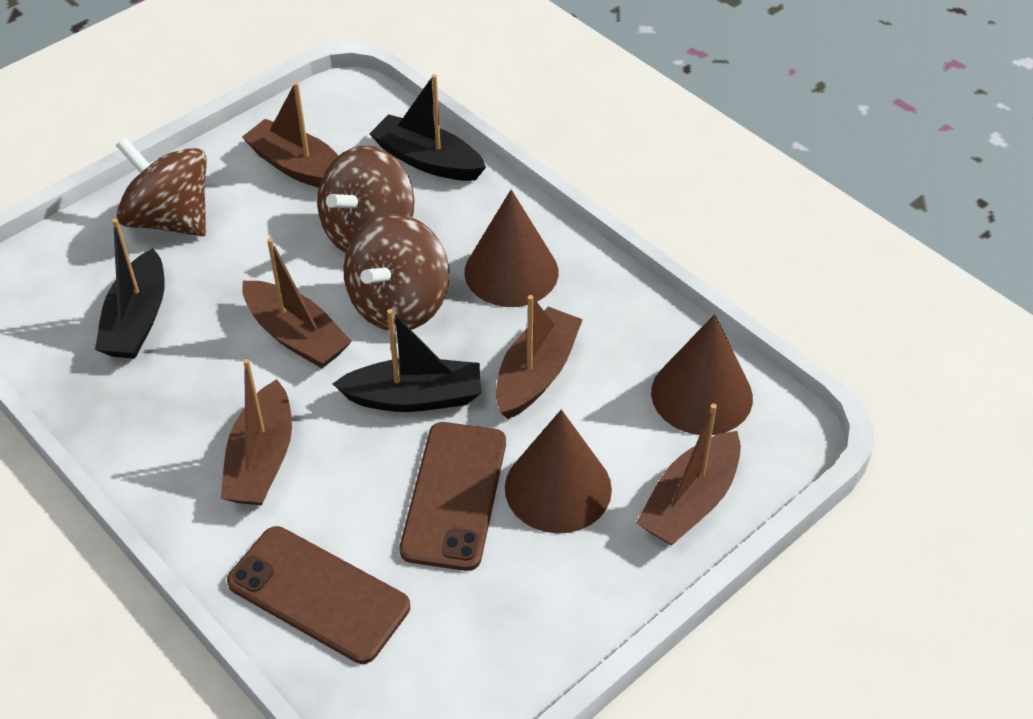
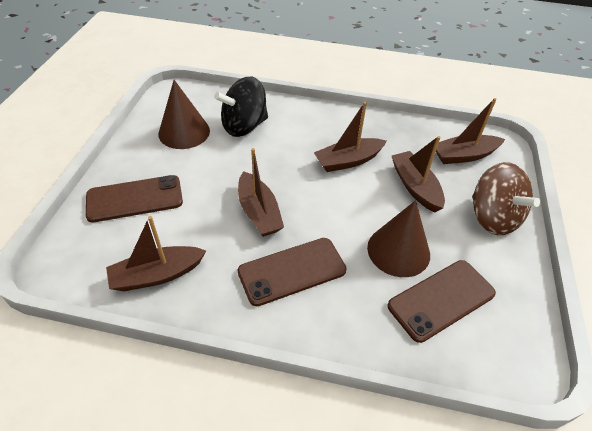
black boat: 3 -> 0
black spinning top: 0 -> 1
brown cone: 3 -> 2
brown phone: 2 -> 3
brown spinning top: 3 -> 1

